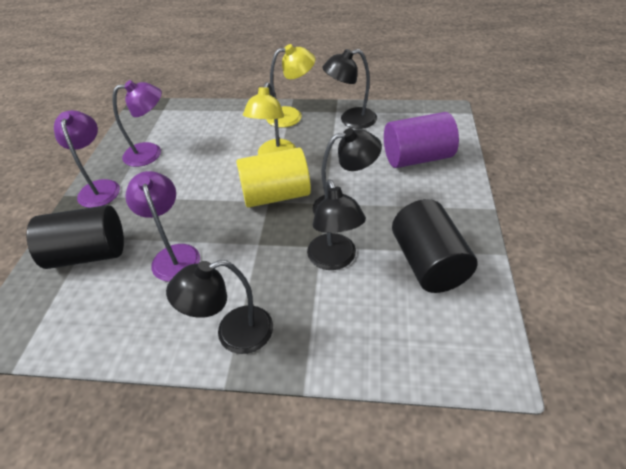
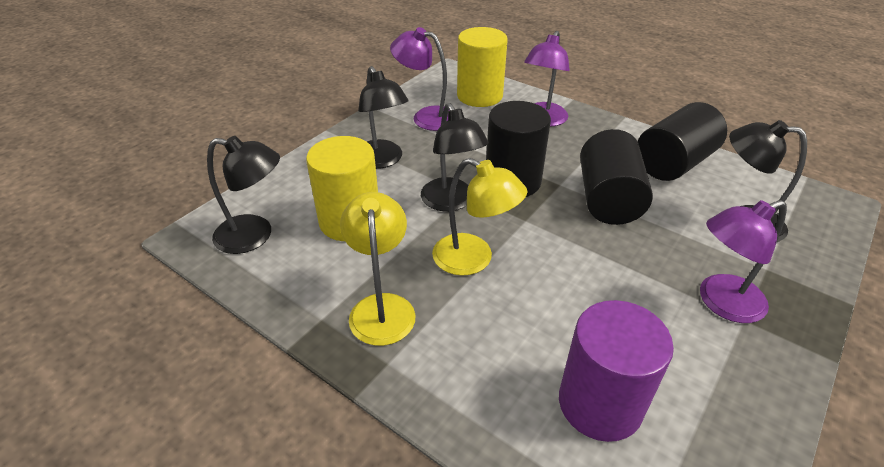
black cylinder: 2 -> 3
yellow cylinder: 1 -> 2

